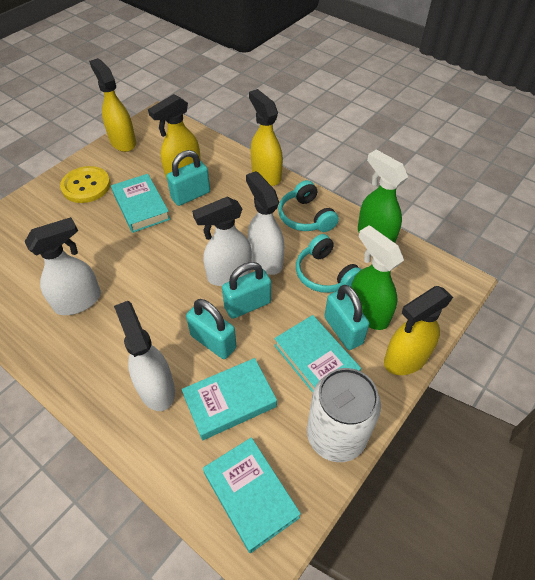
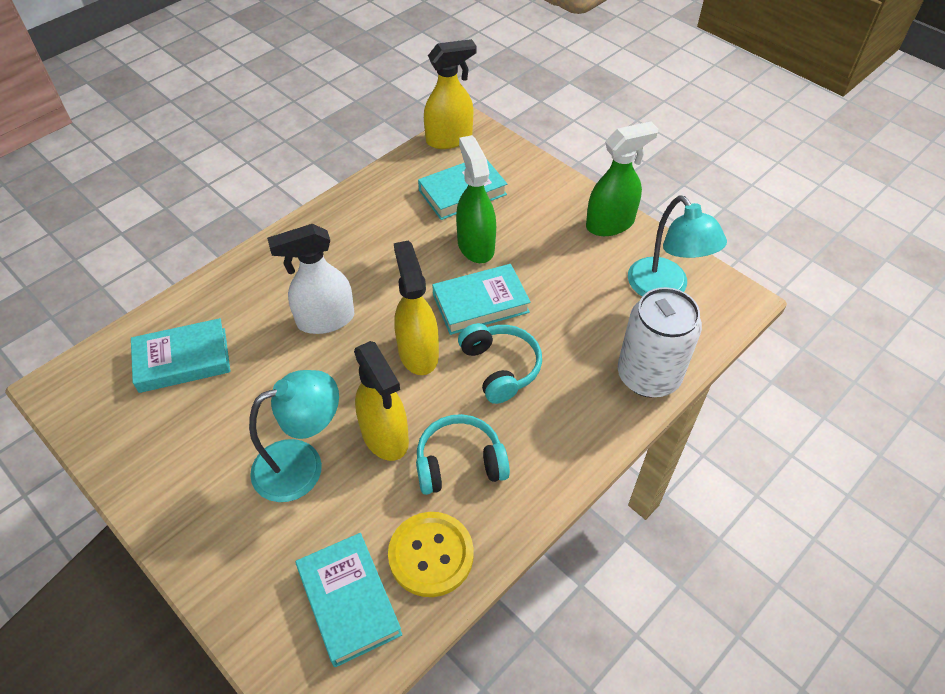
turquoise lamp: 0 -> 2
turquoise padlock: 4 -> 0
white spray bottle: 4 -> 1
yellow spray bottle: 4 -> 3

